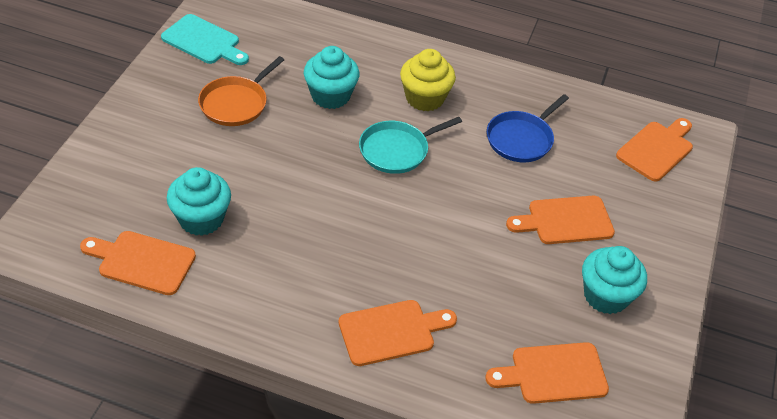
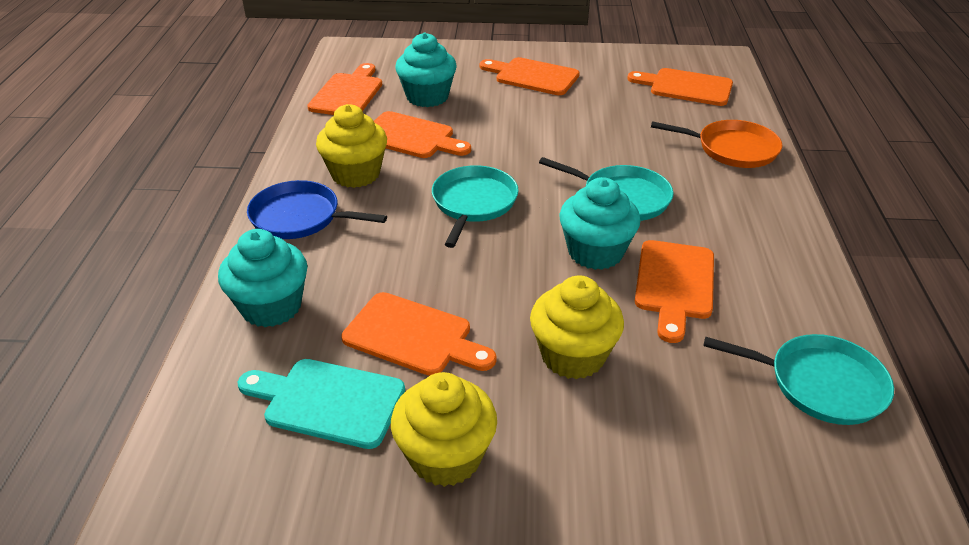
orange cutting board: 5 -> 6
turquoise pan: 1 -> 3
yellow cupcake: 1 -> 3

